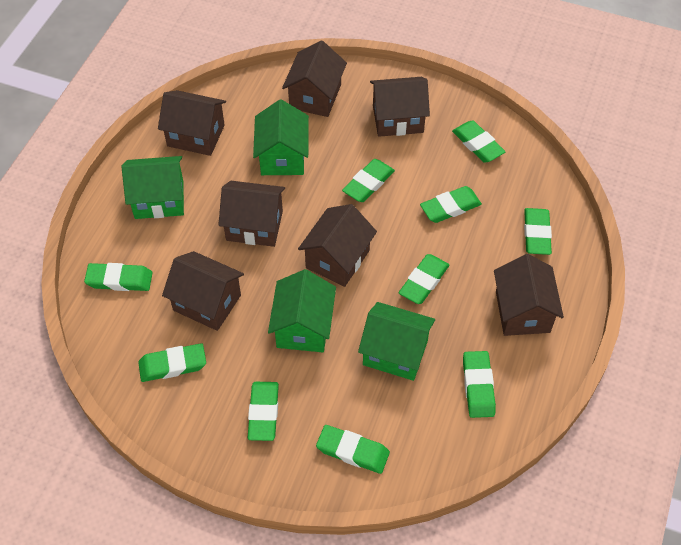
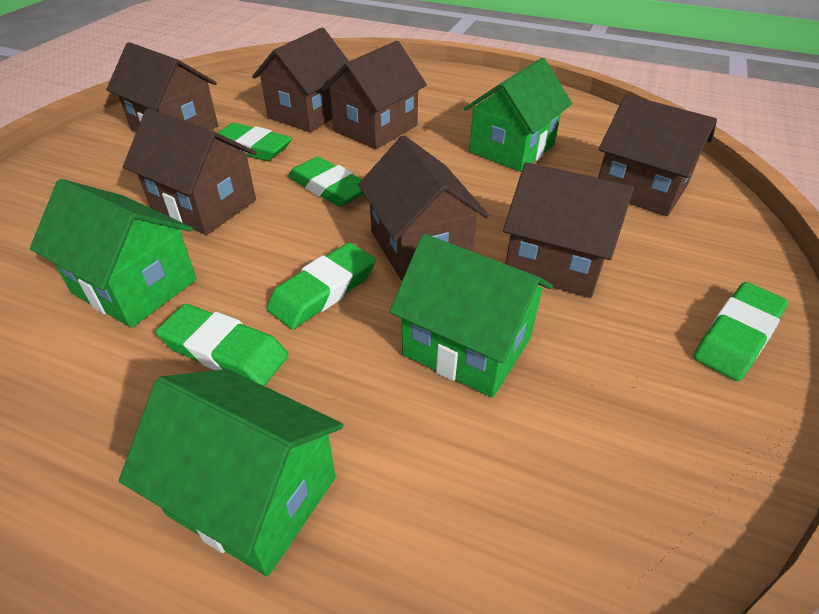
green eraser: 10 -> 5

